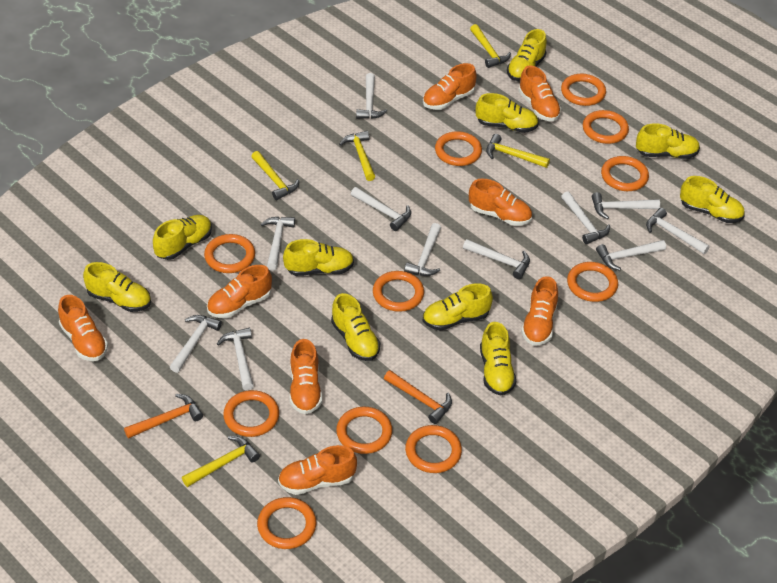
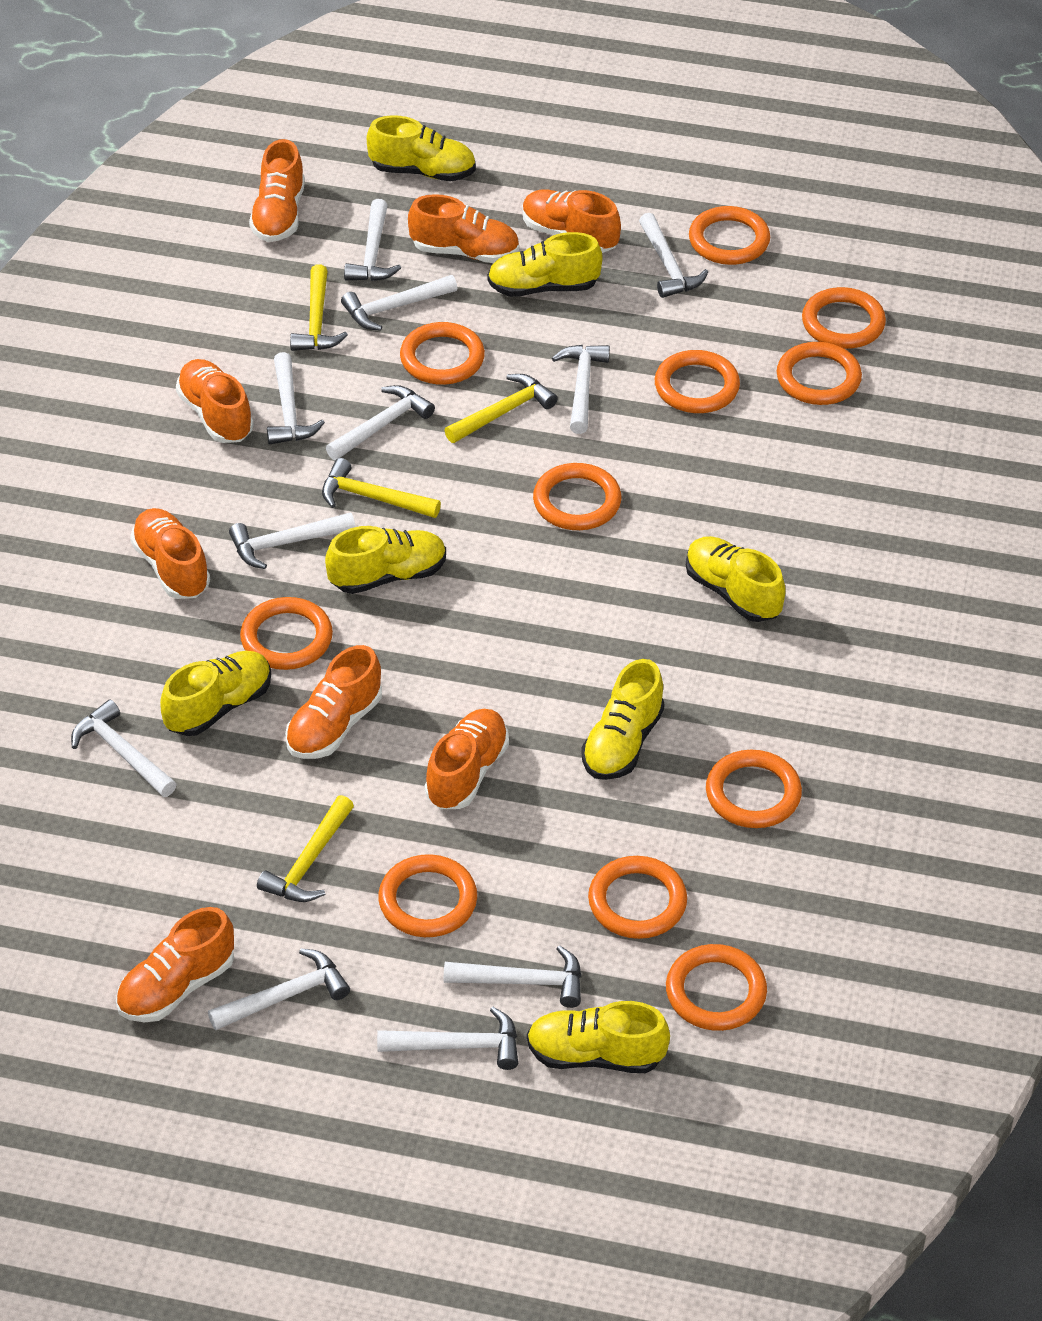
orange hammer: 2 -> 0
yellow hammer: 5 -> 4
yellow shoe: 10 -> 7

